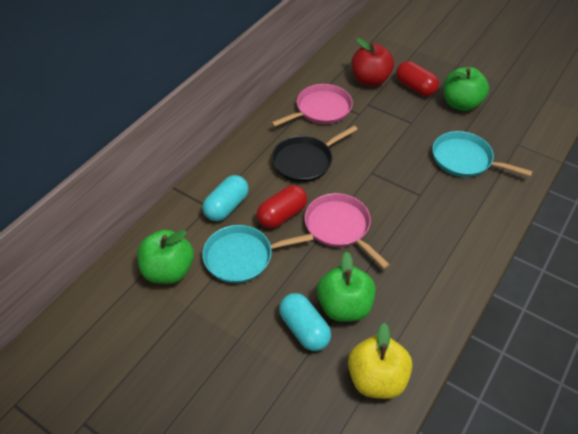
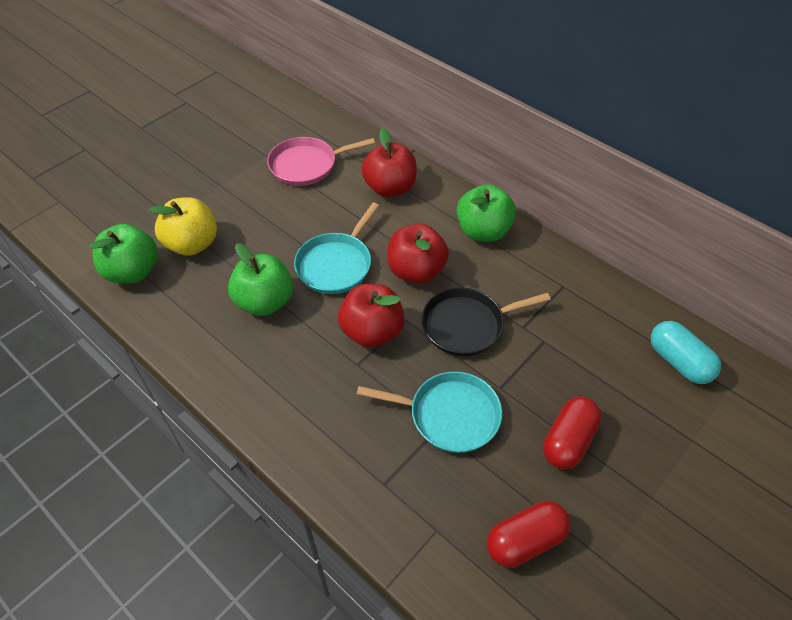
pink pan: 2 -> 1
red apple: 1 -> 3
turquoise capsule: 2 -> 1

